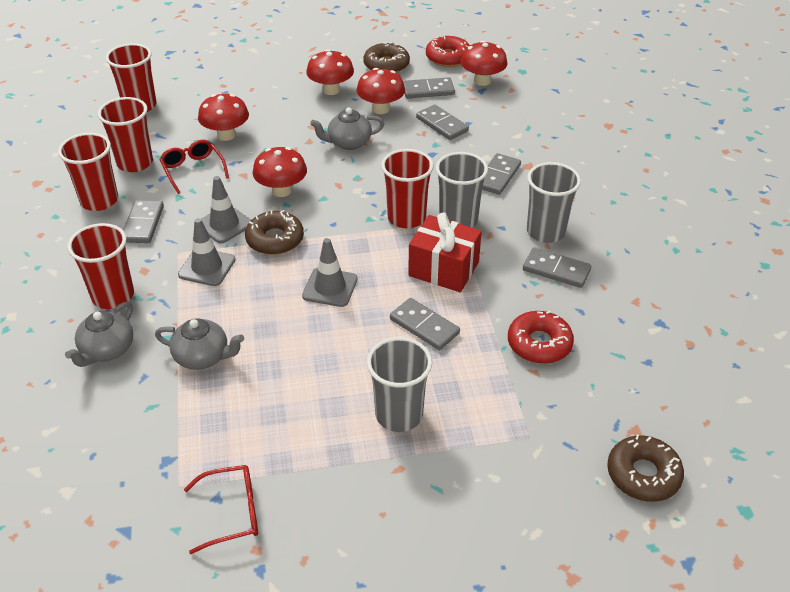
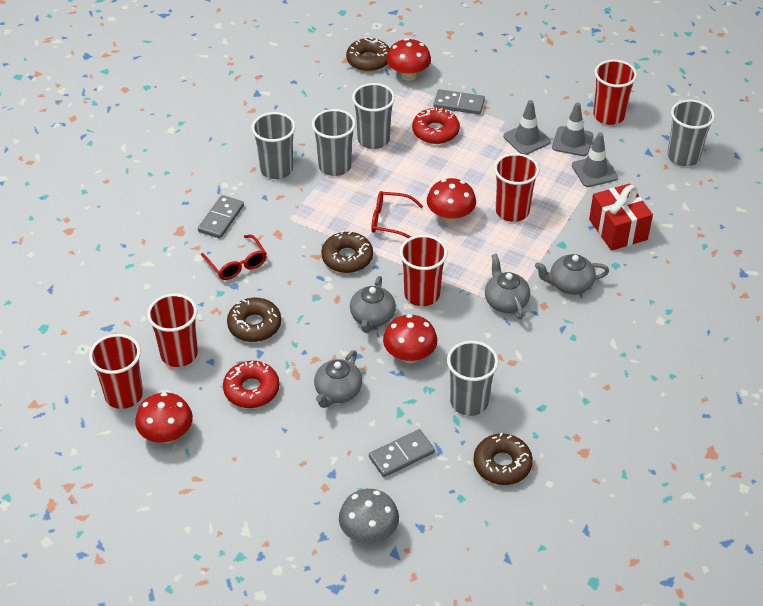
brown donut: 3 -> 4
grey cup: 3 -> 5
grey domino: 6 -> 3
grey mushroom: 0 -> 1
grey teapot: 3 -> 4
red mushroom: 5 -> 4

